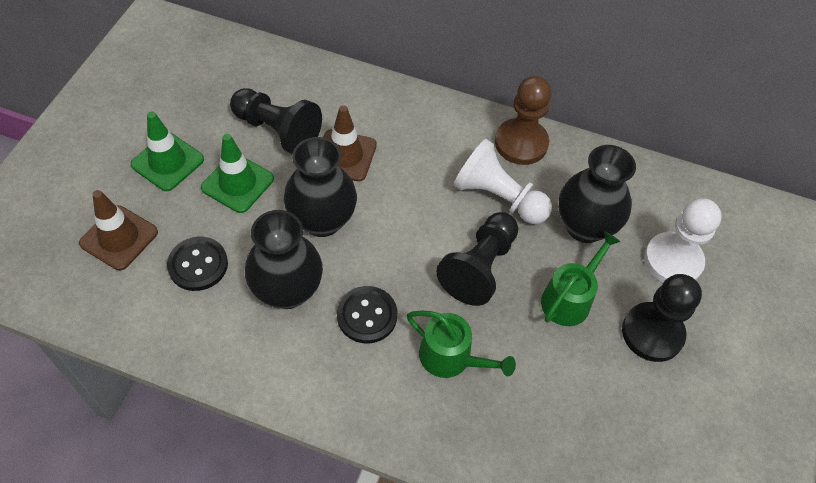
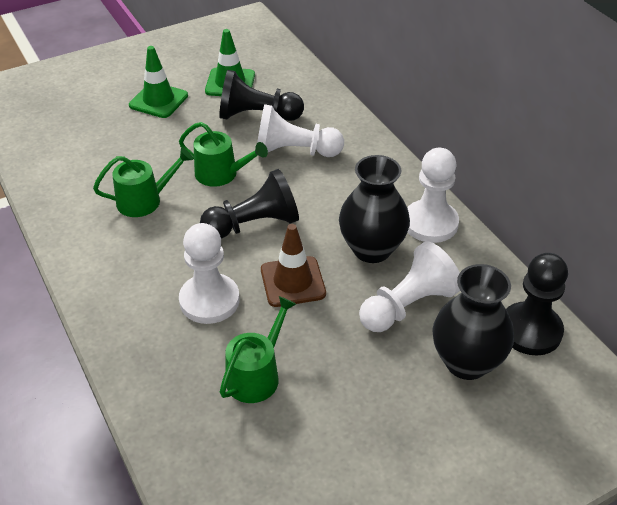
black button: 2 -> 0
black vase: 3 -> 2
brown pawn: 1 -> 0
brown traffic cone: 2 -> 1
green watering can: 2 -> 3
white pawn: 2 -> 4

